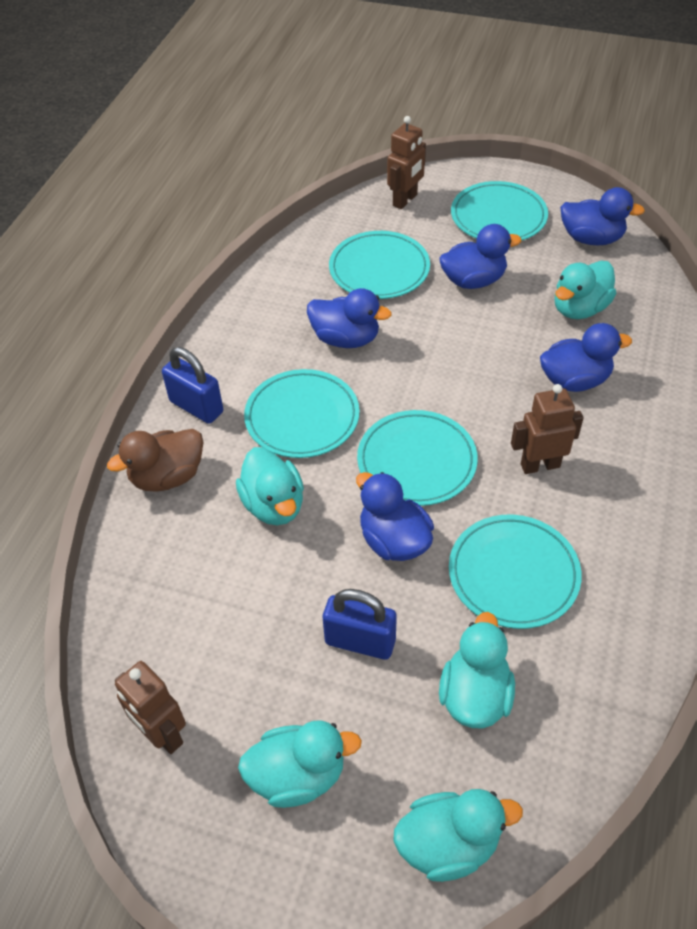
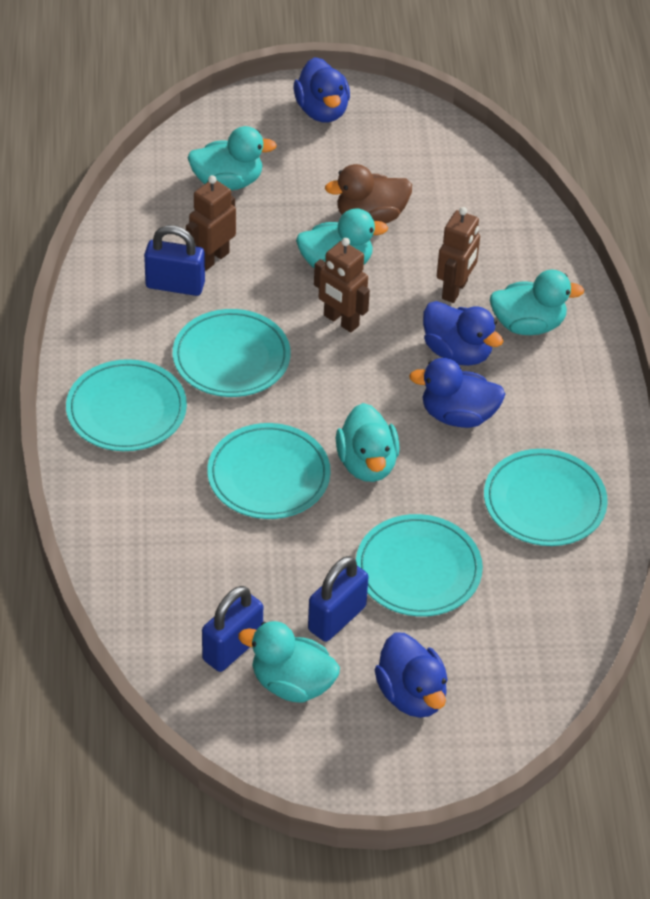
blue duck: 5 -> 4
blue padlock: 2 -> 3

